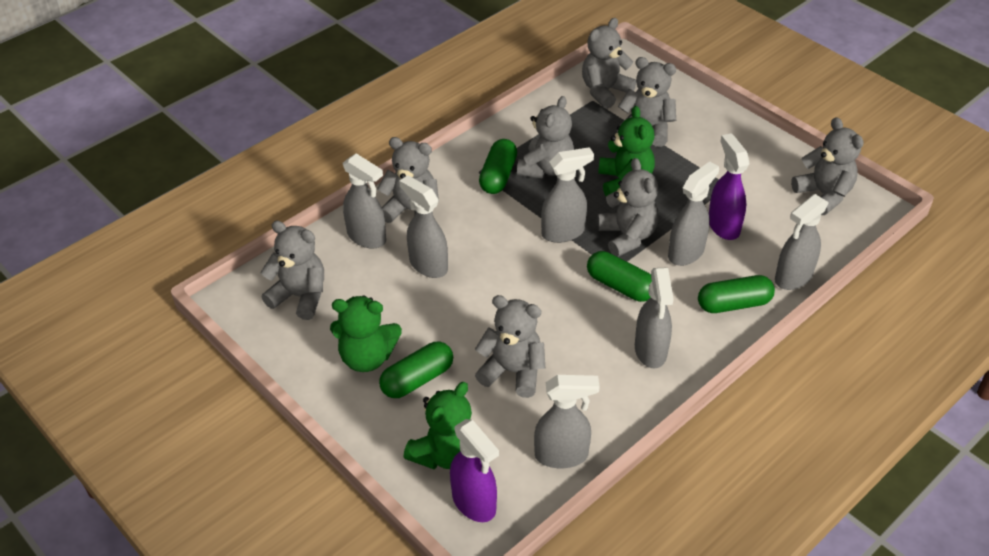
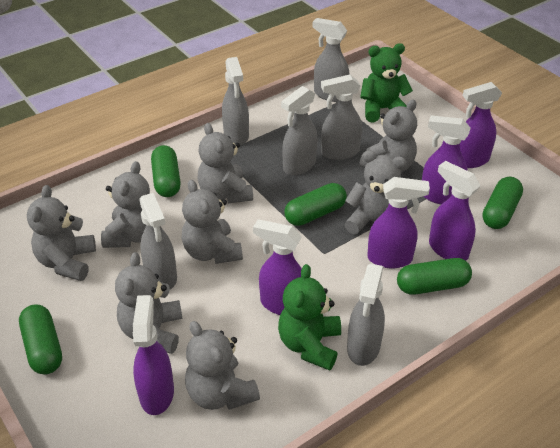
green capsule: 4 -> 5
green teddy bear: 3 -> 2
grey spray bottle: 7 -> 6
purple spray bottle: 2 -> 6

